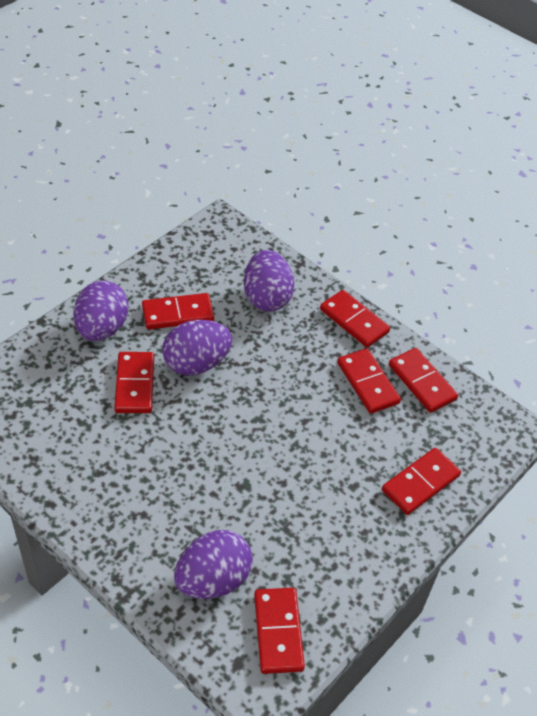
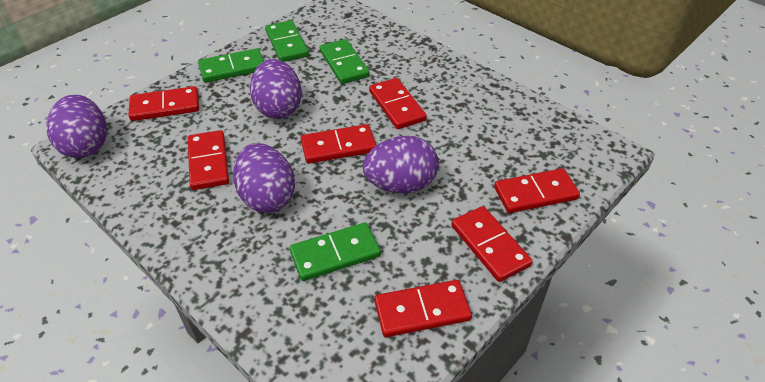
green domino: 0 -> 4

